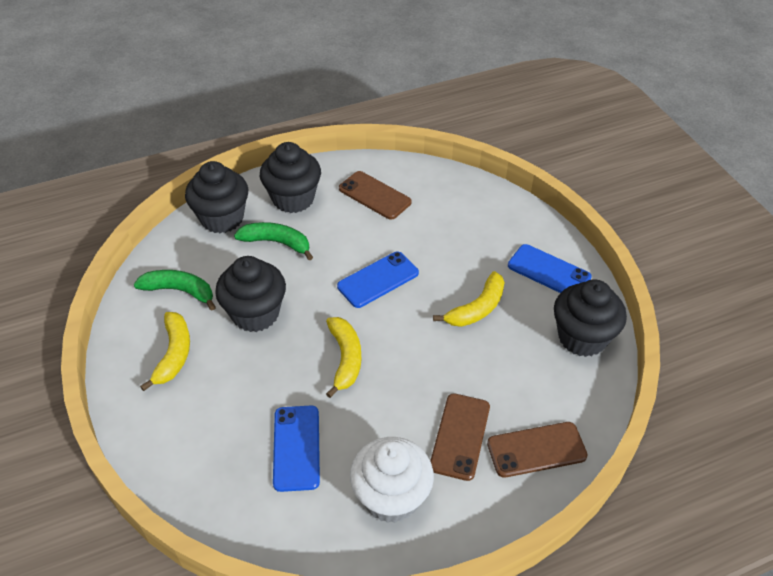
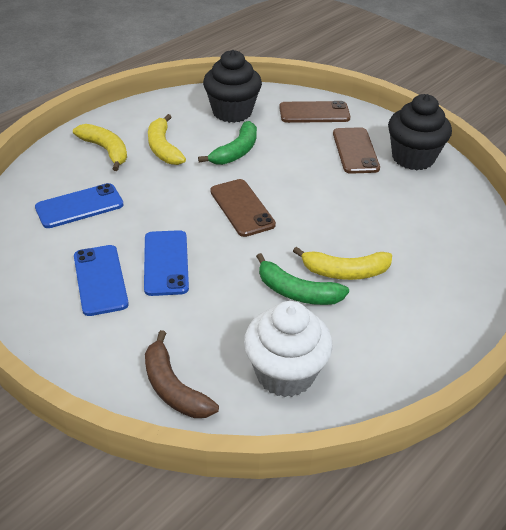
black cupcake: 4 -> 2
brown banana: 0 -> 1

